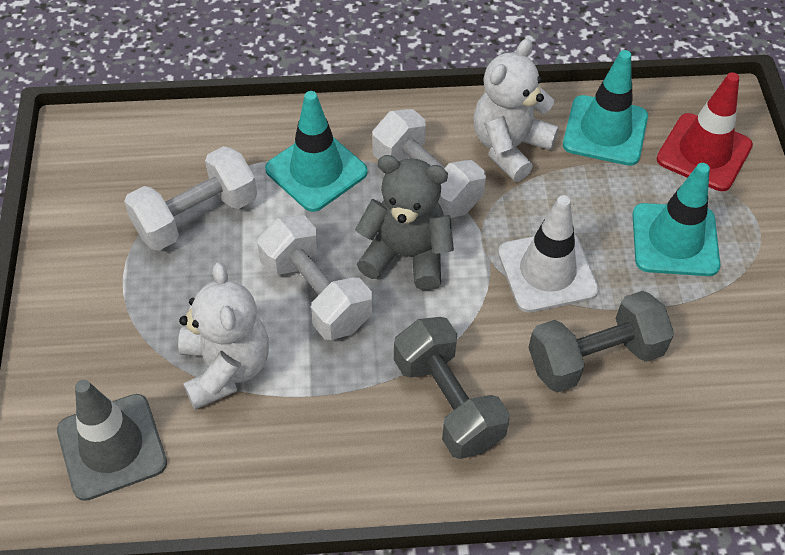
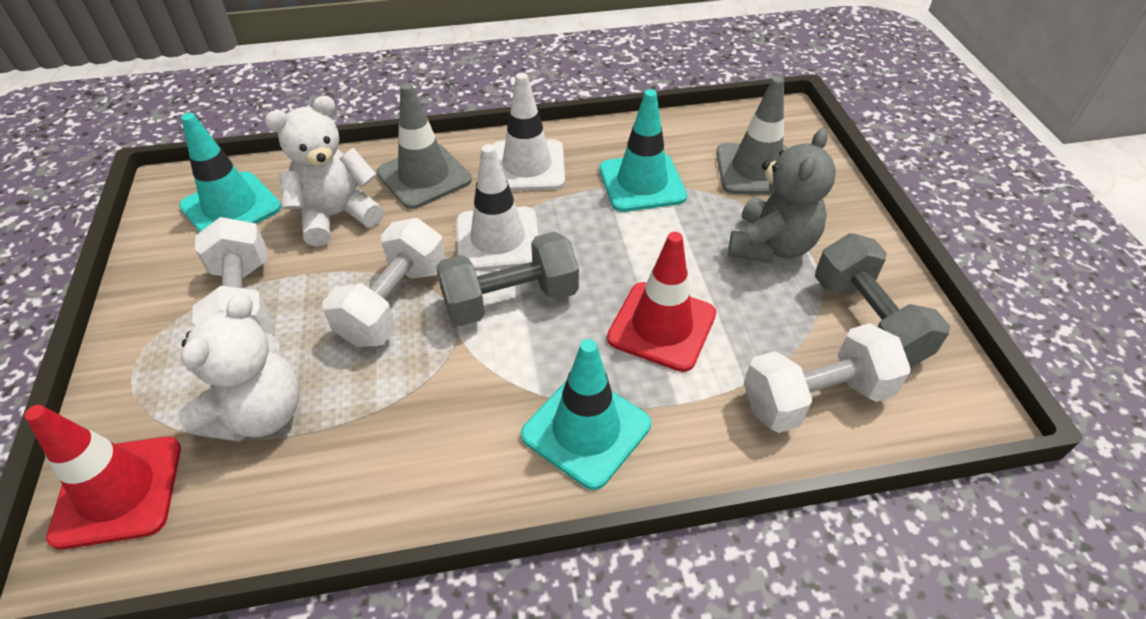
grey traffic cone: 1 -> 2
red traffic cone: 1 -> 2
white traffic cone: 1 -> 2

